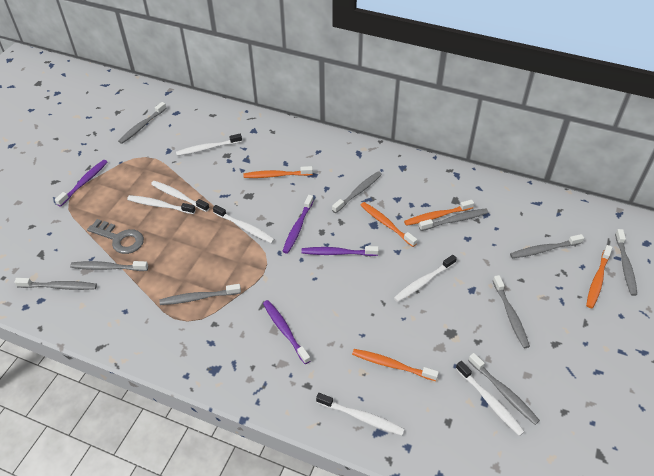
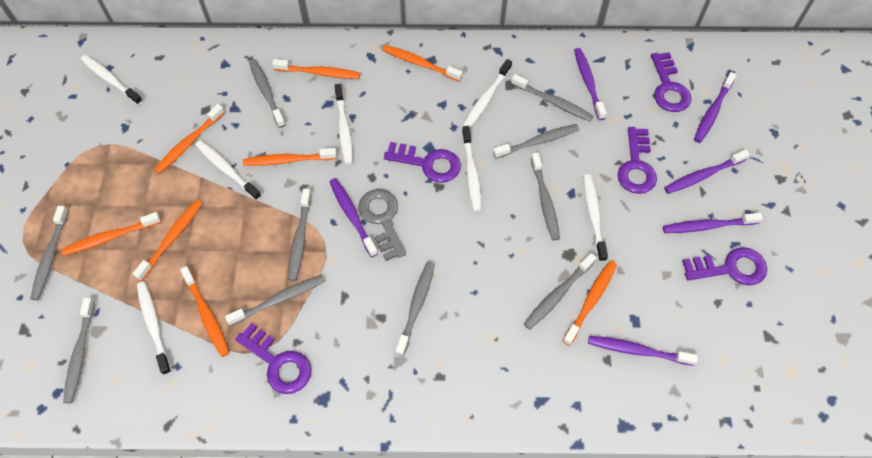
orange toothbrush: 5 -> 8
purple key: 0 -> 5
purple toothbrush: 4 -> 6

